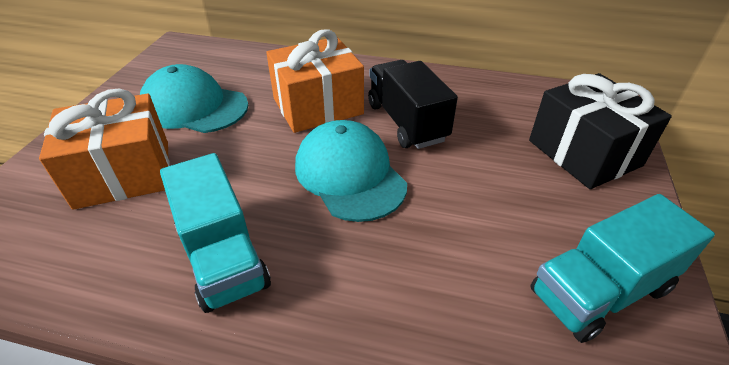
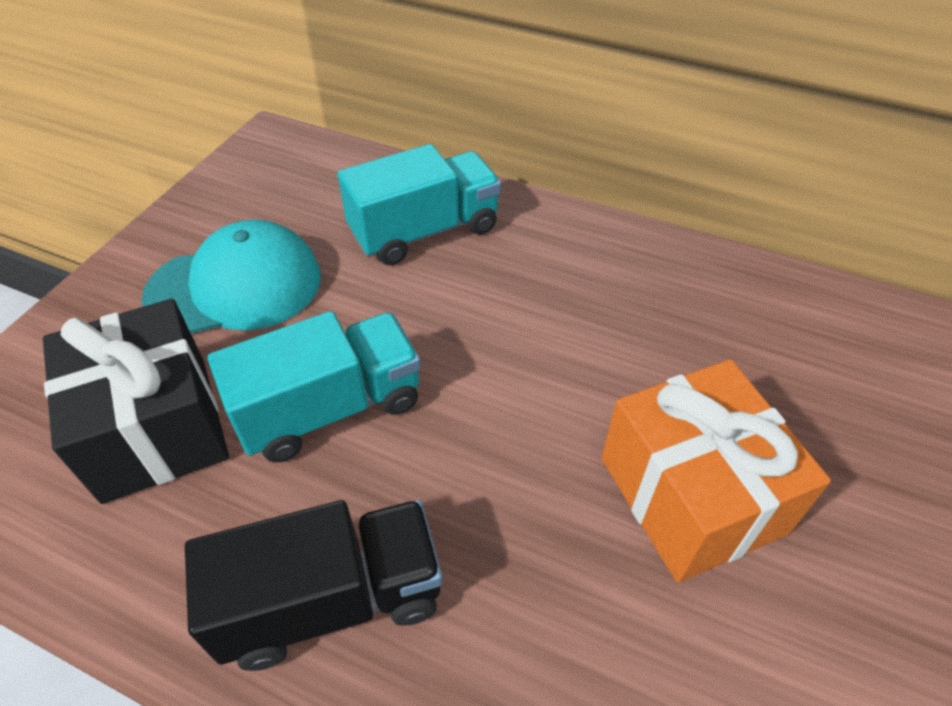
orange gift: 2 -> 1
turquoise cap: 2 -> 1

